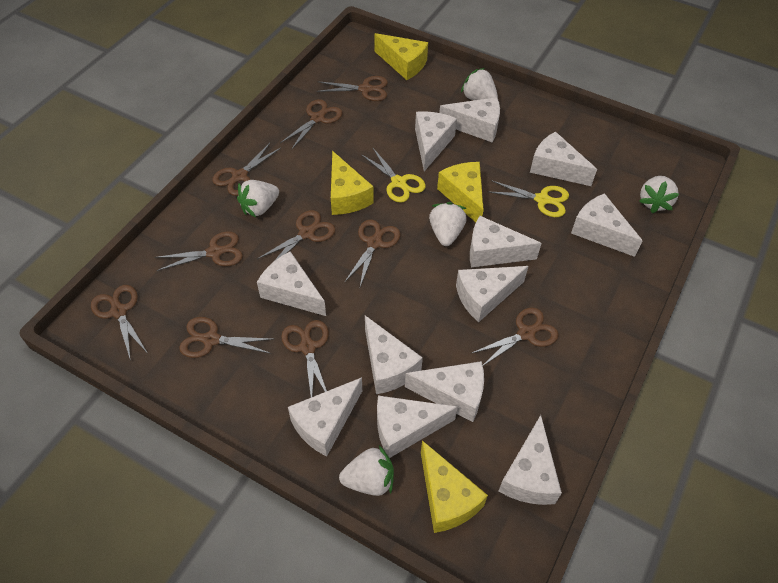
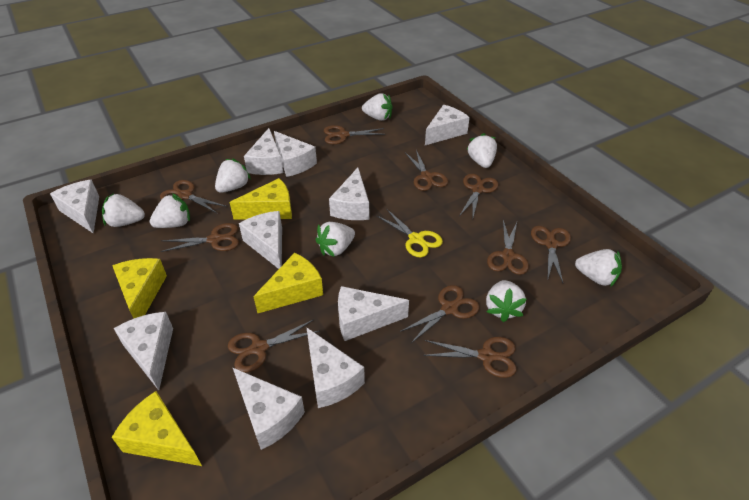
white cheese: 12 -> 10
white strawberry: 5 -> 8
yellow scissors: 2 -> 1

